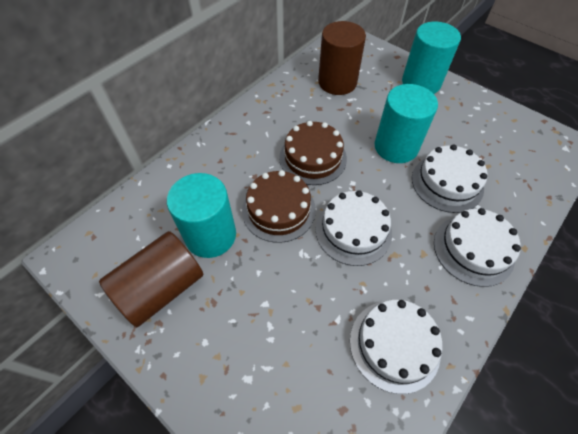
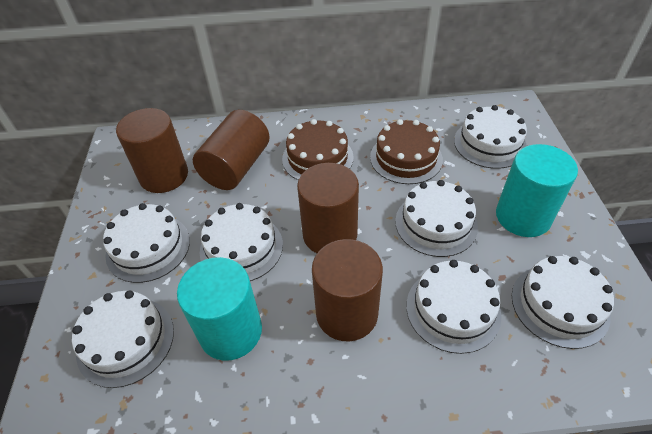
brown cylinder: 2 -> 4
turquoise cylinder: 3 -> 2
white cake: 4 -> 7

